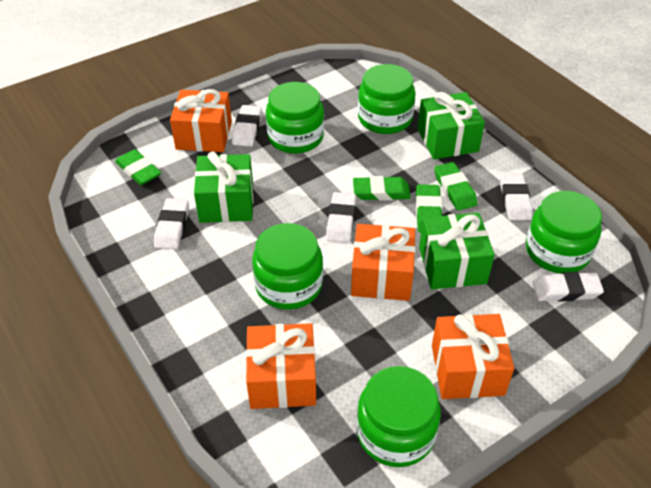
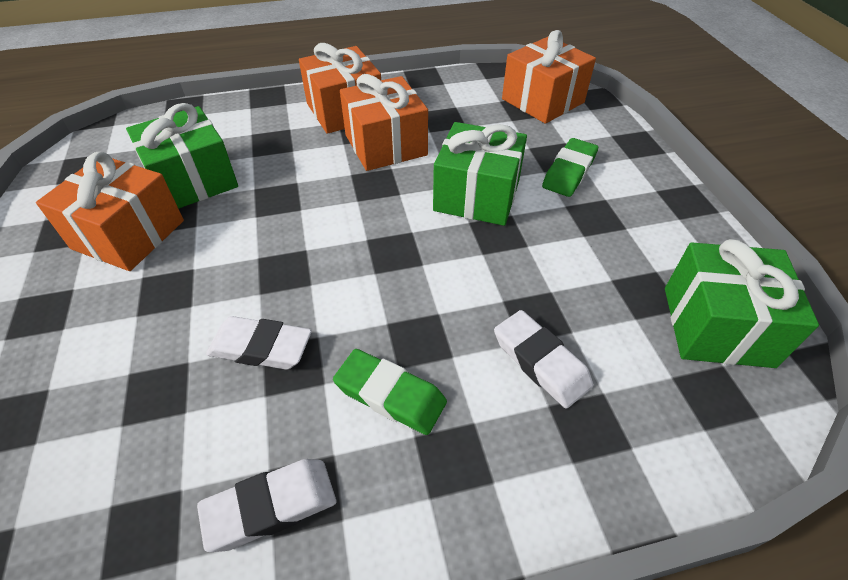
green eraser: 4 -> 2
green jar: 5 -> 0
white eraser: 5 -> 3

